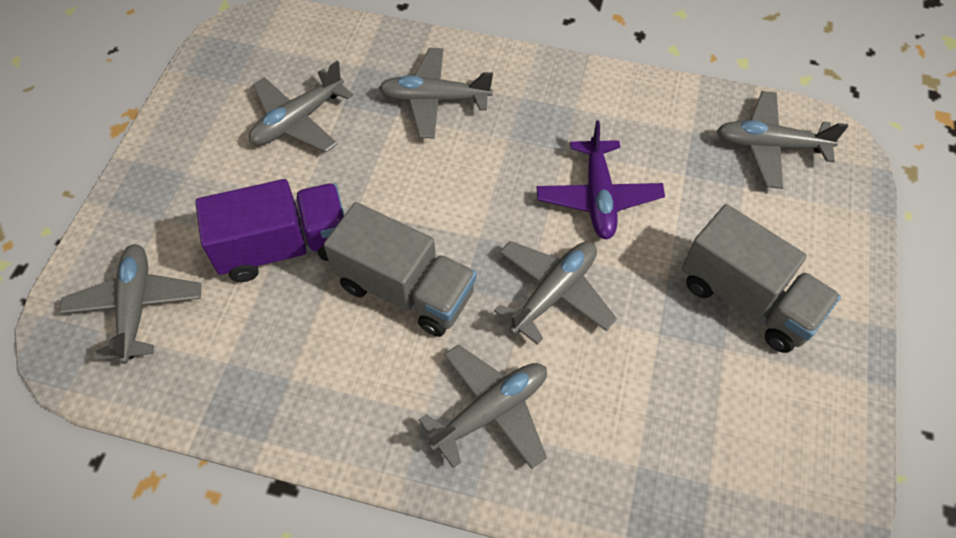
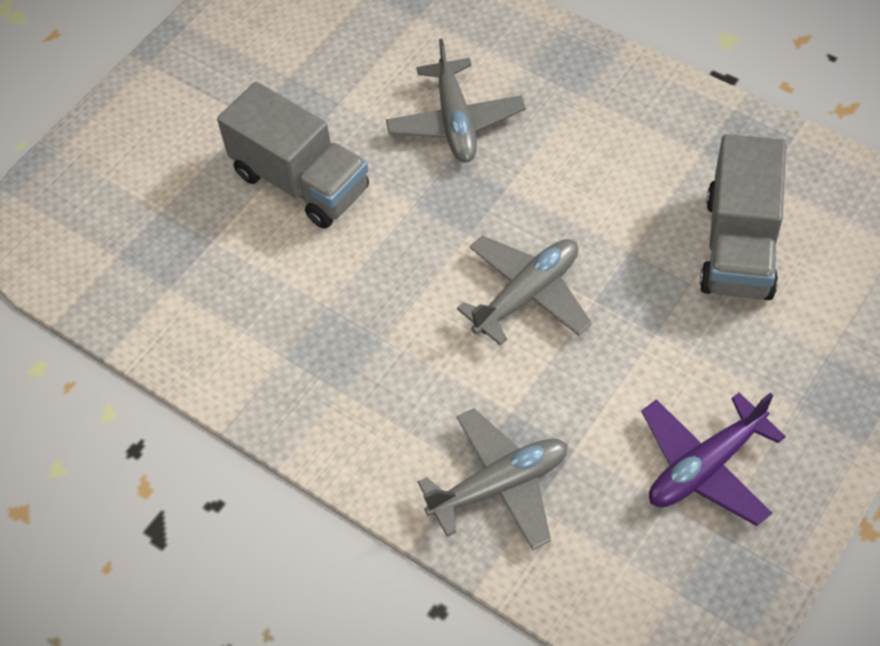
grey plane: 6 -> 3
purple truck: 1 -> 0

